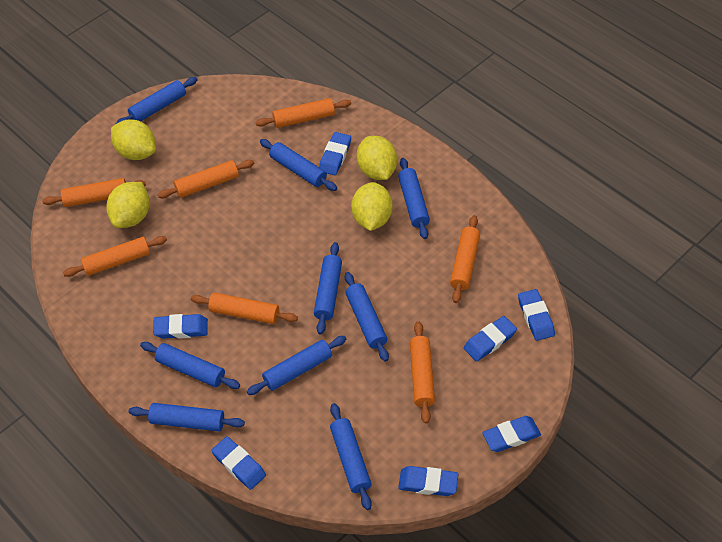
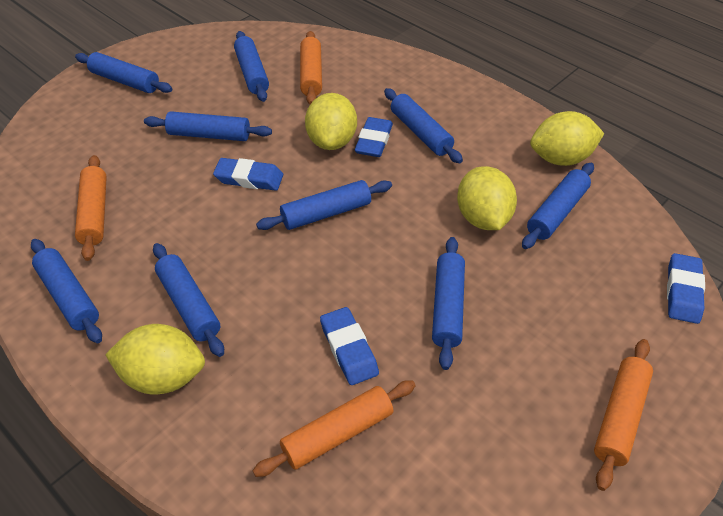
blue eraser: 7 -> 4
orange rolling pin: 7 -> 4

